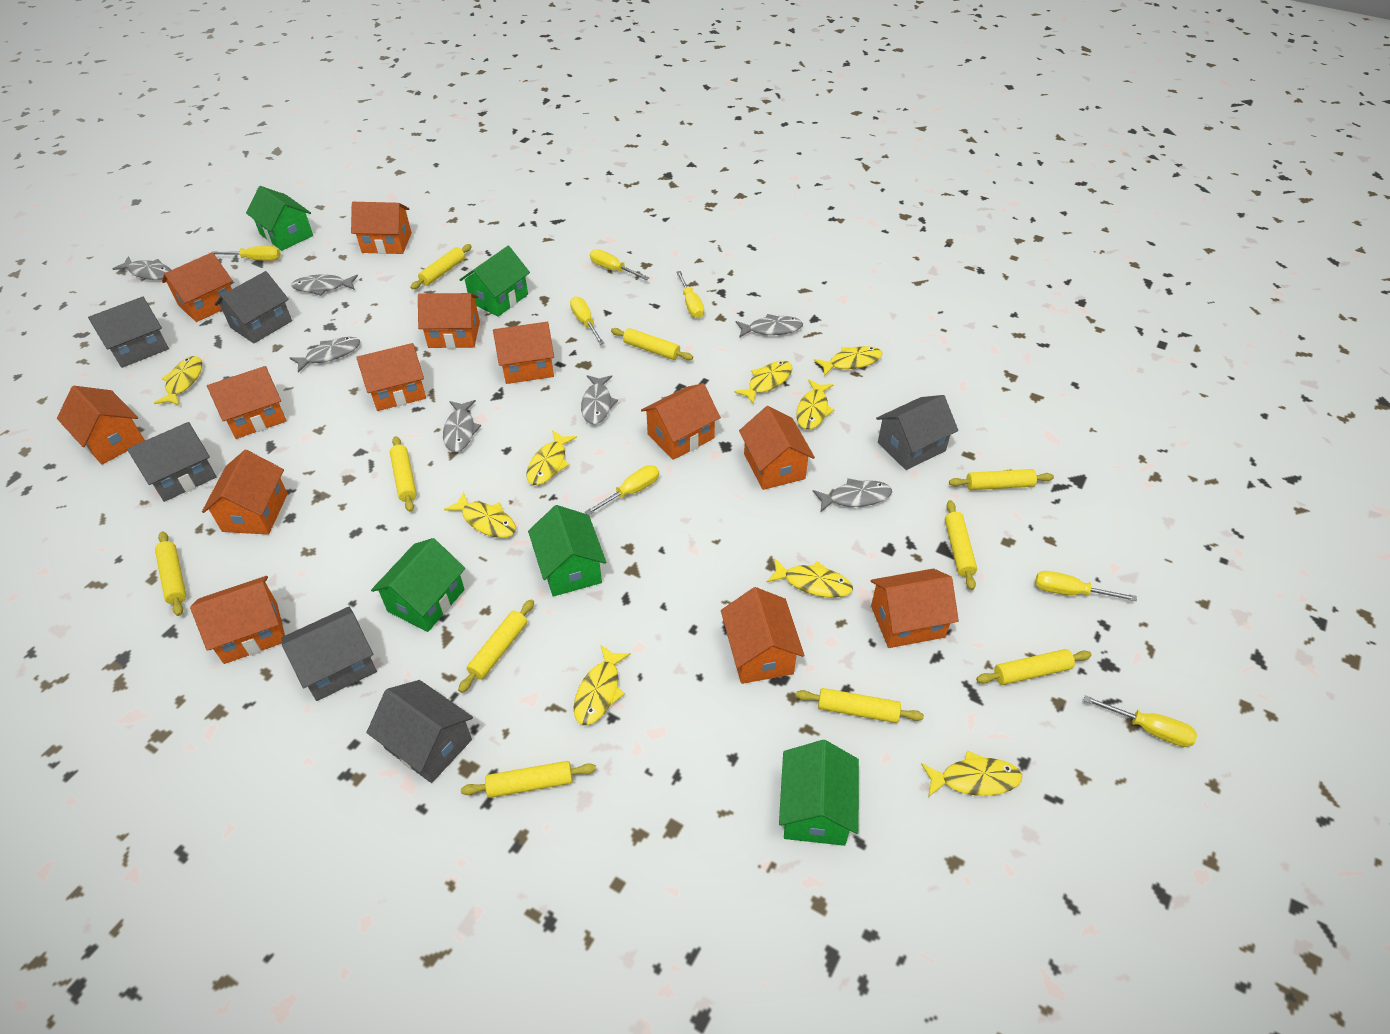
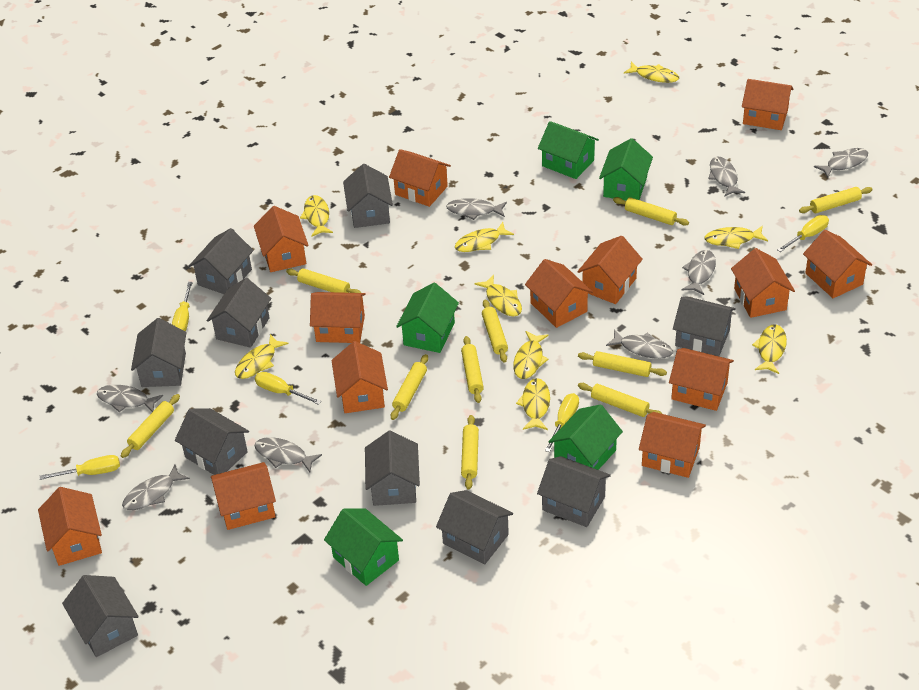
grey fish: 7 -> 8
grey house: 6 -> 10
yellow screwdriver: 7 -> 5

